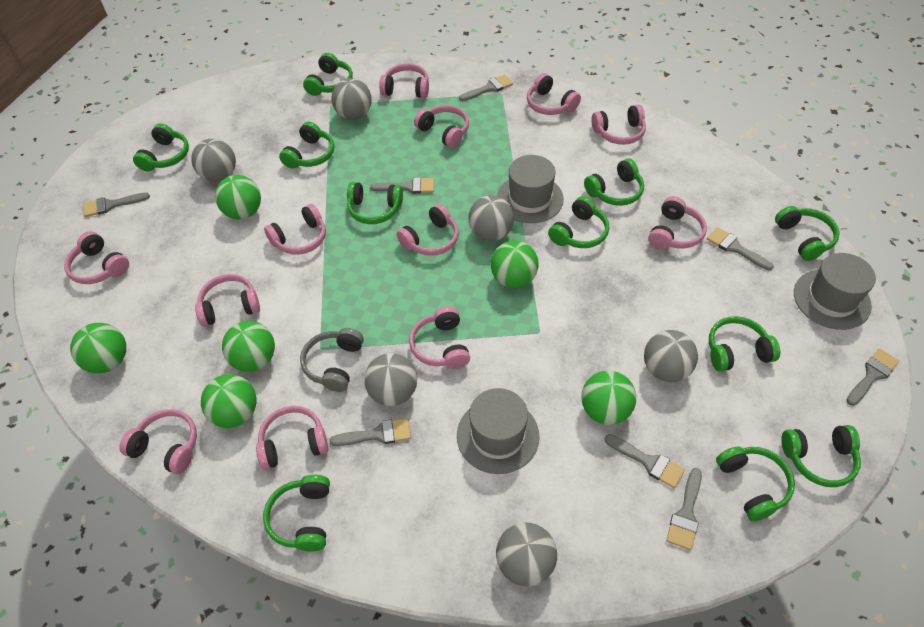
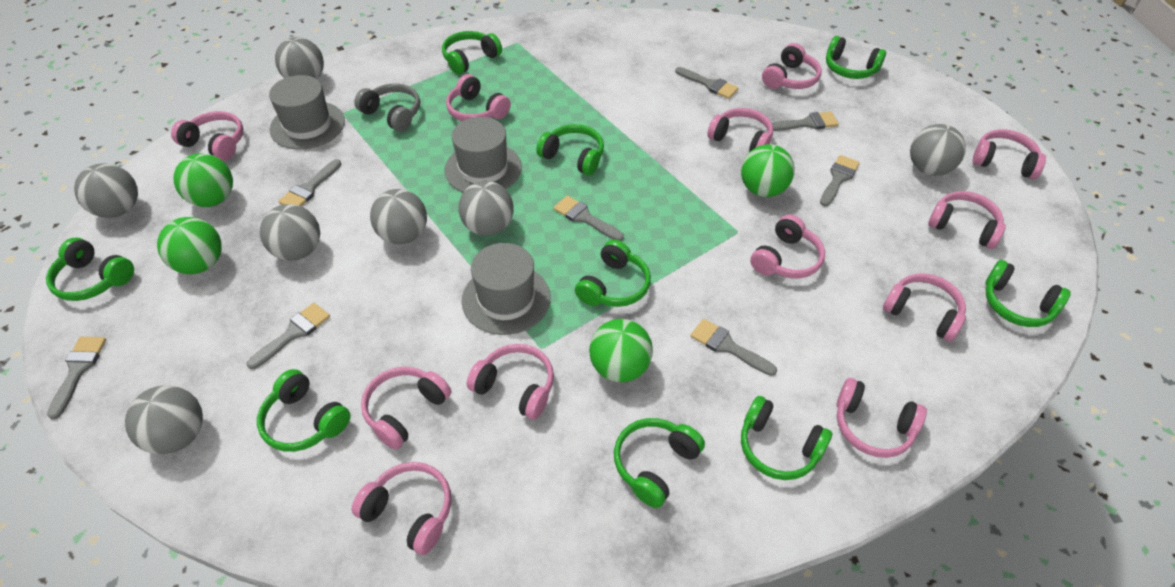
green ball: 6 -> 4
green headphones: 11 -> 9
grey ball: 6 -> 7

